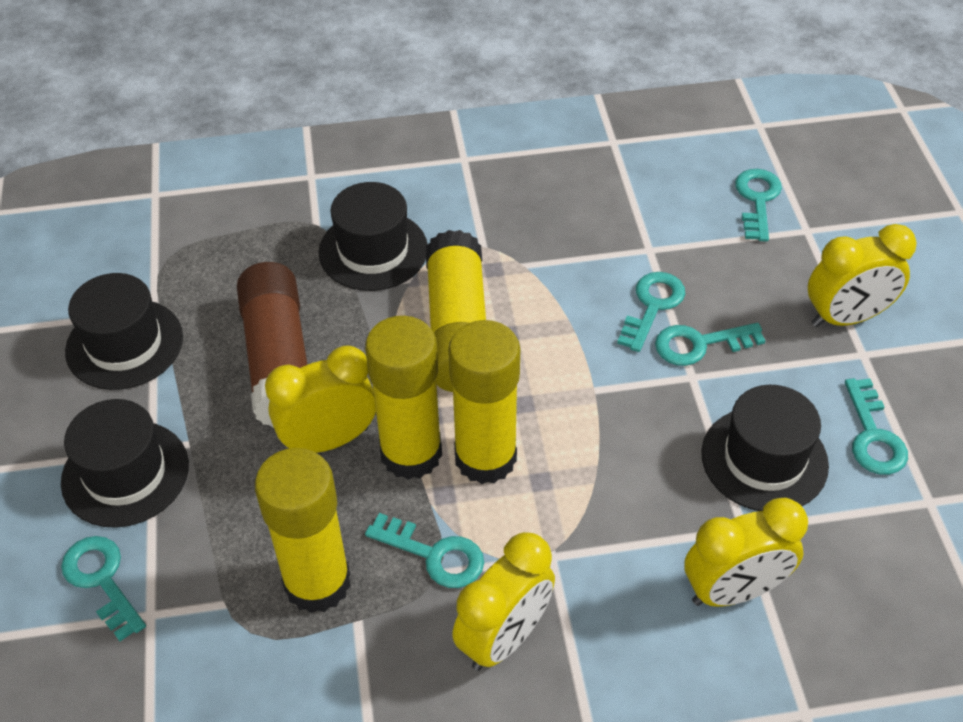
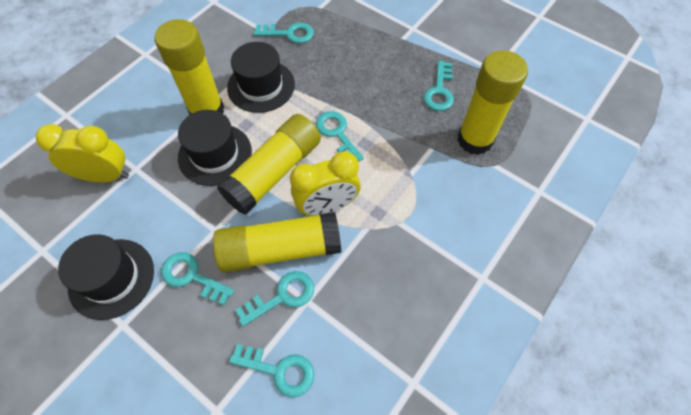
black hat: 4 -> 3
brown glue stick: 1 -> 0
yellow clock: 4 -> 2

